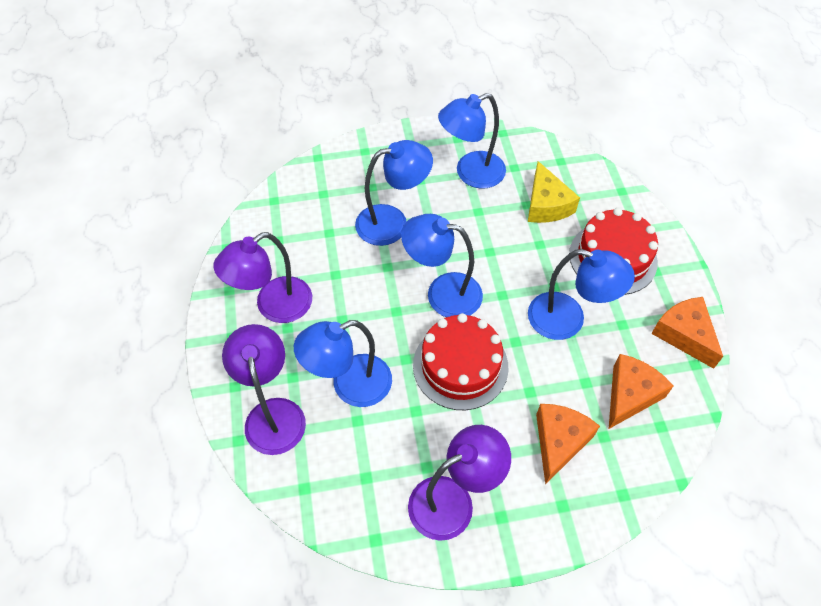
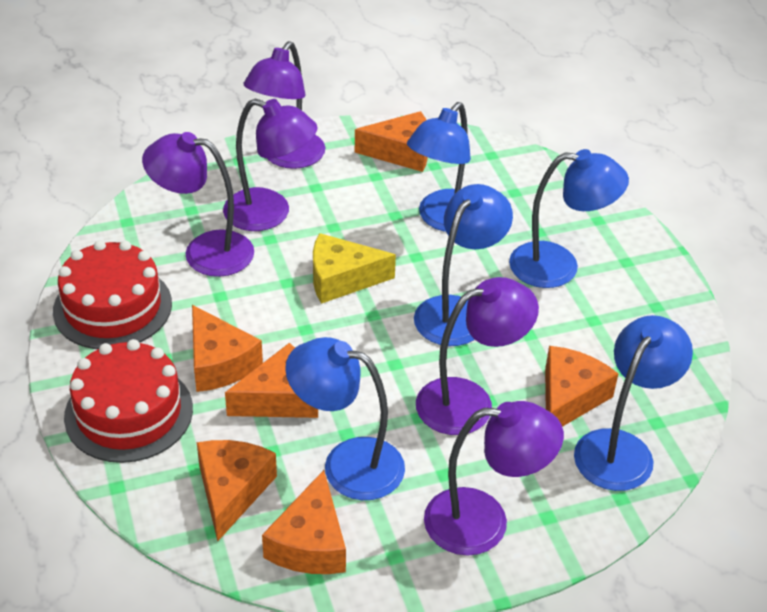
orange cheese: 3 -> 6
purple lamp: 3 -> 5

